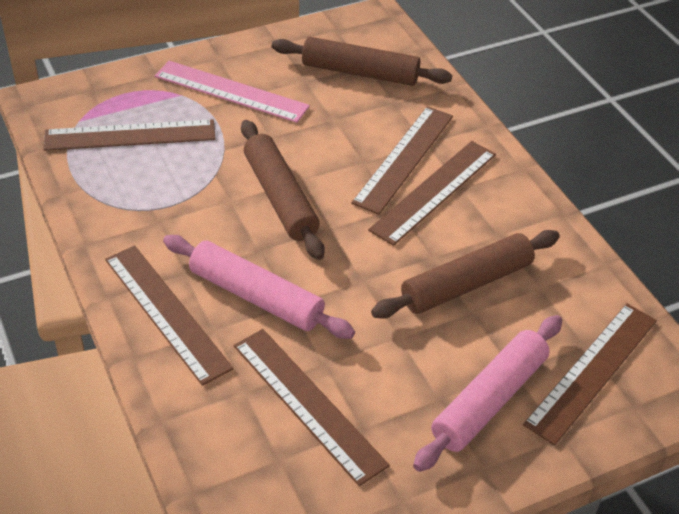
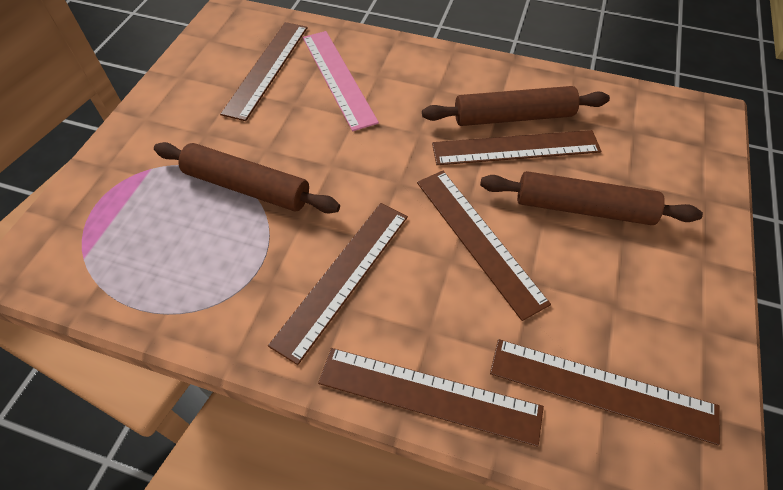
pink rolling pin: 2 -> 0

